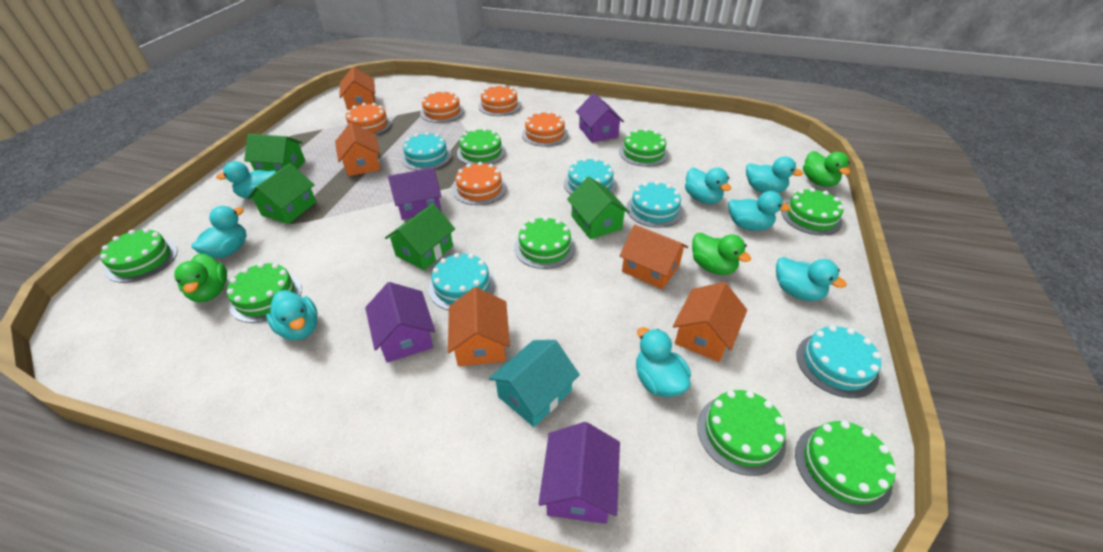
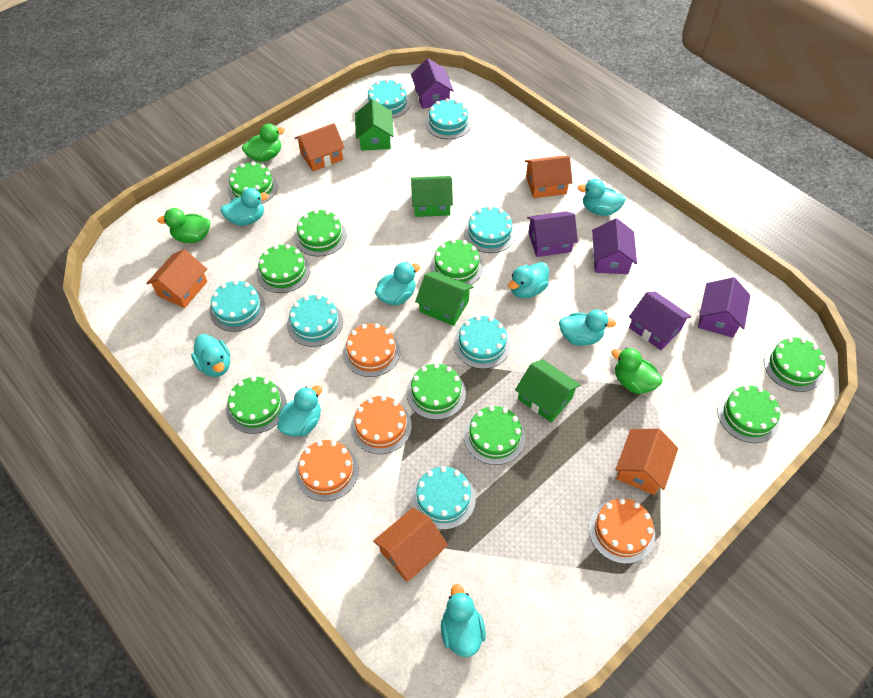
green cake: 8 -> 9
orange cake: 5 -> 4
purple house: 4 -> 5
turquoise cake: 5 -> 7
turquoise house: 1 -> 0

